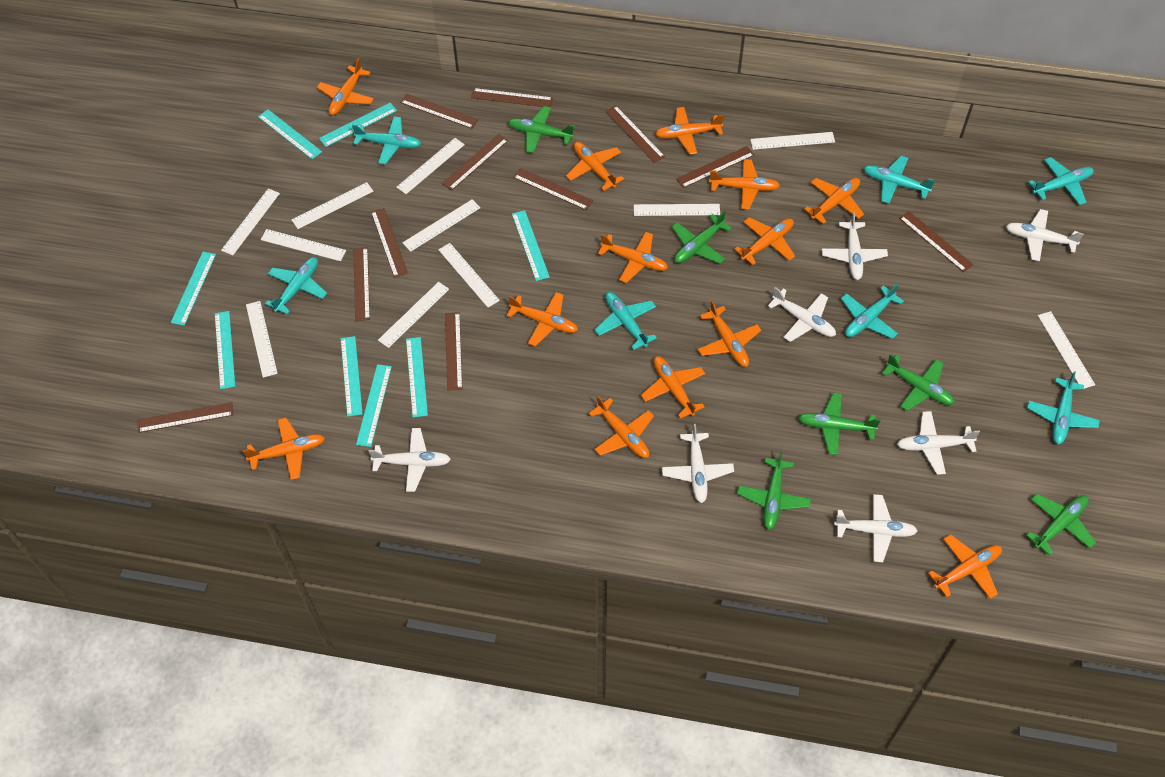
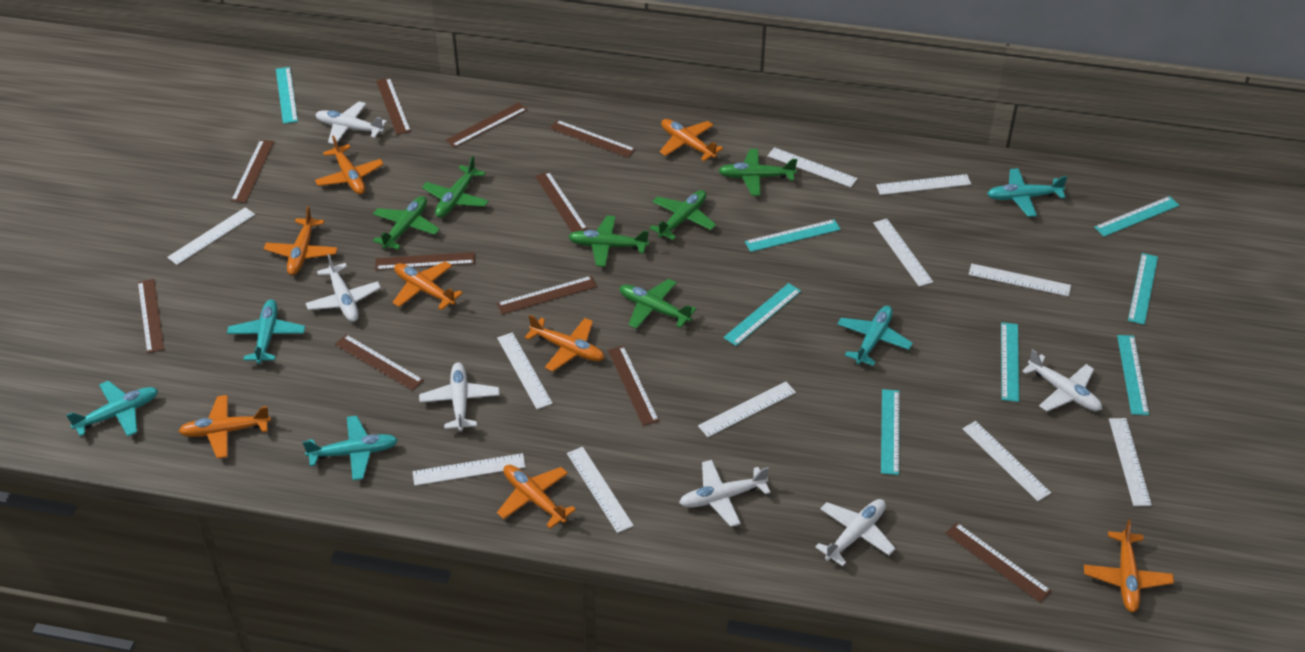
orange plane: 13 -> 8
turquoise plane: 7 -> 5
white plane: 7 -> 6

